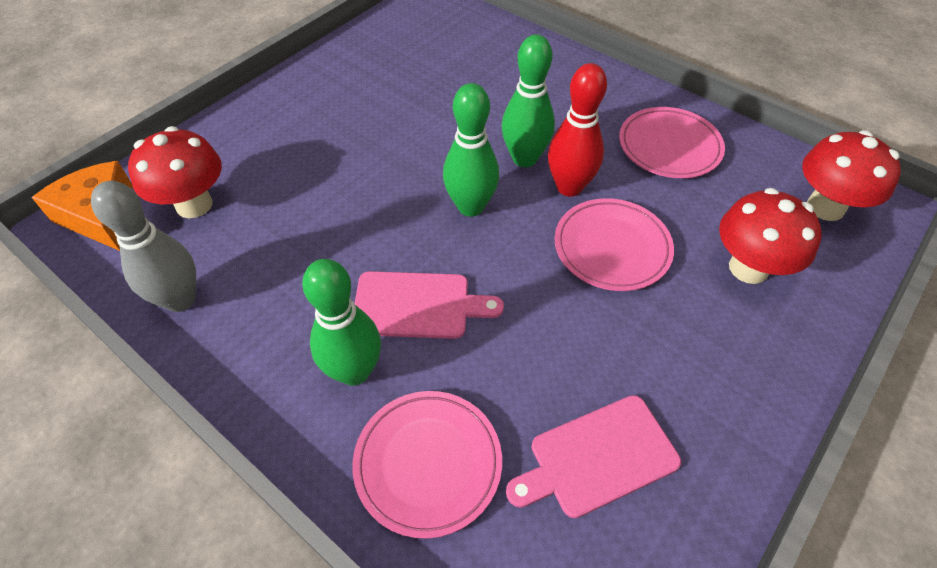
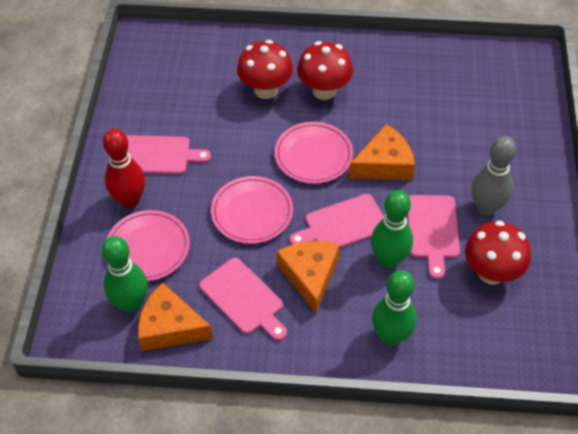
orange cheese: 1 -> 3
pink cutting board: 2 -> 4

